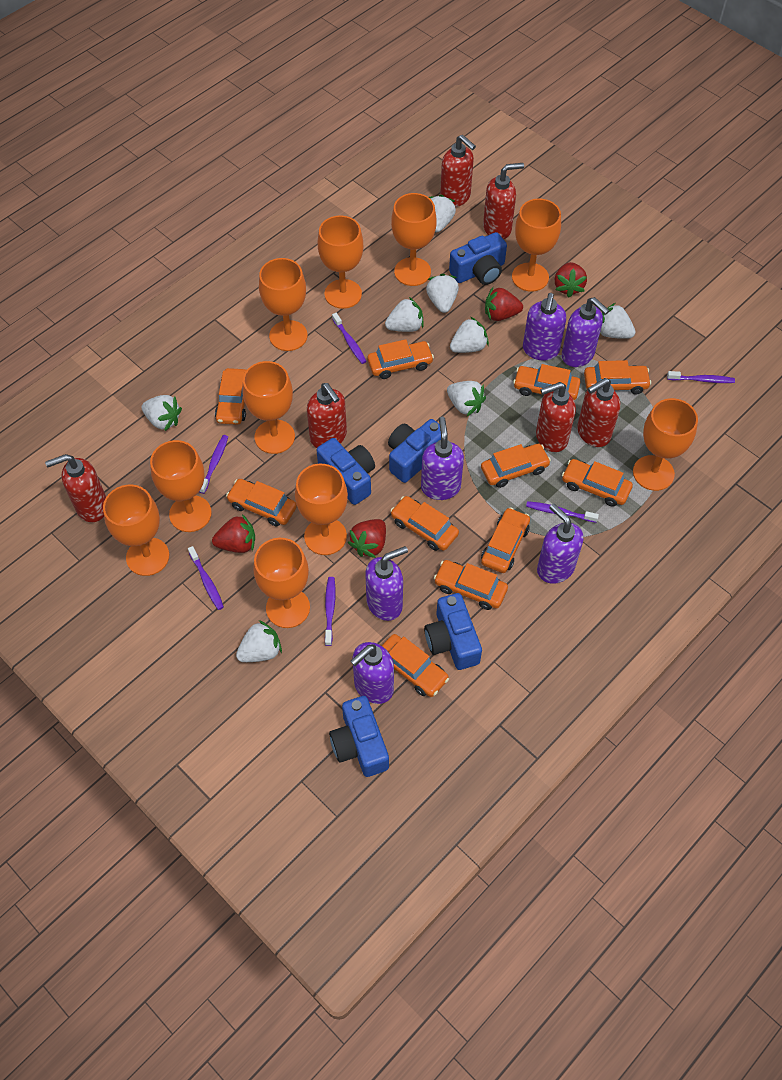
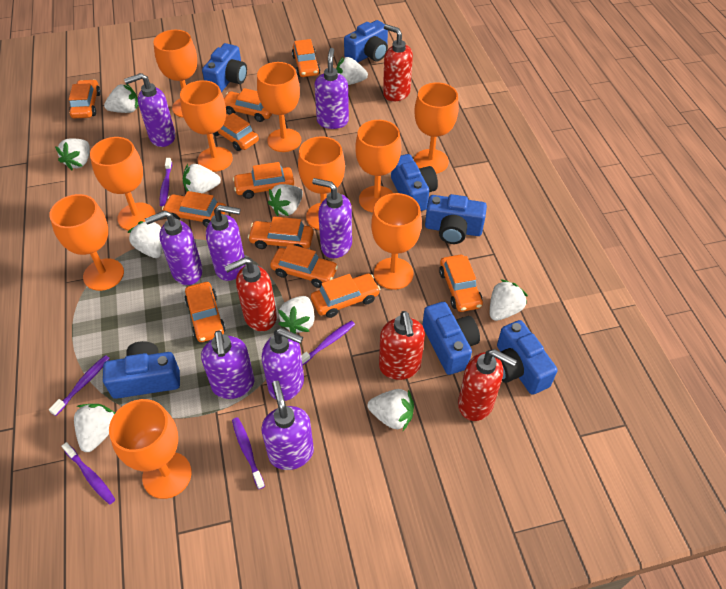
blue camera: 5 -> 7
purple soap dispenser: 6 -> 8
purple toothbrush: 6 -> 5
red soap dispenser: 6 -> 4
red strawberry: 4 -> 0
white strawberry: 8 -> 10

